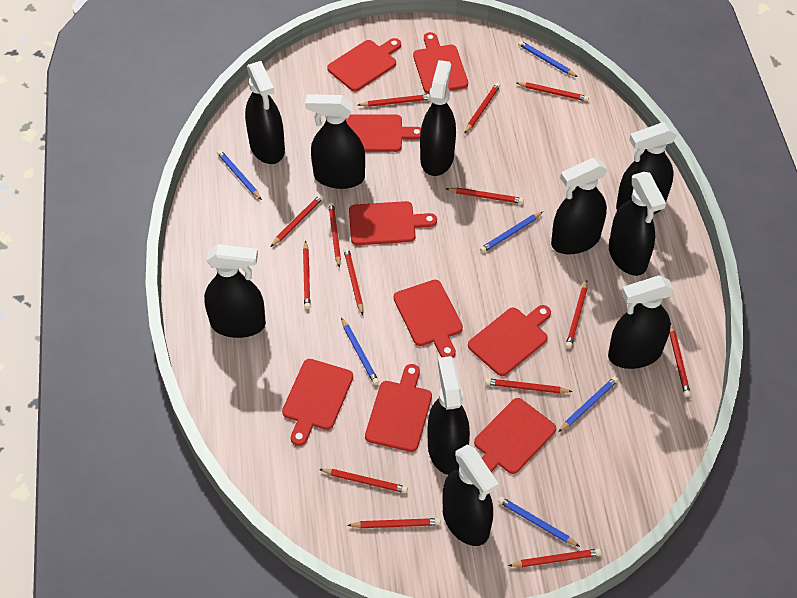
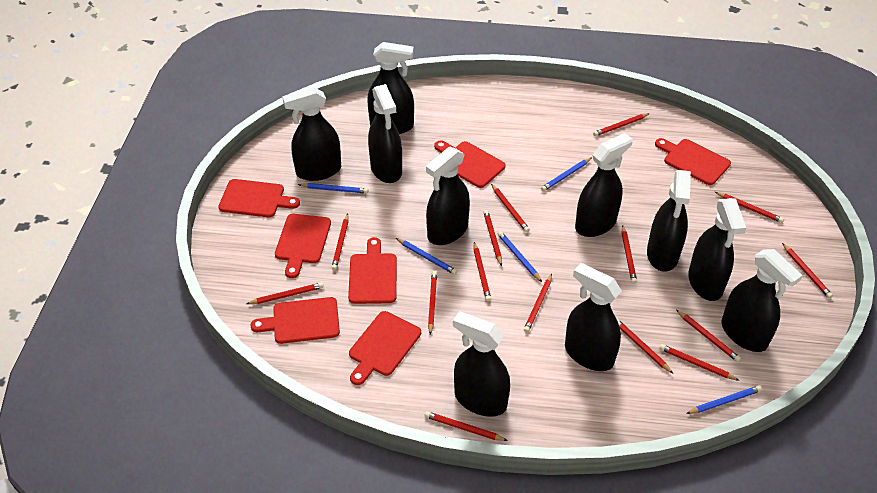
blue pencil: 6 -> 5
red cutting board: 9 -> 7
red pencil: 14 -> 15

